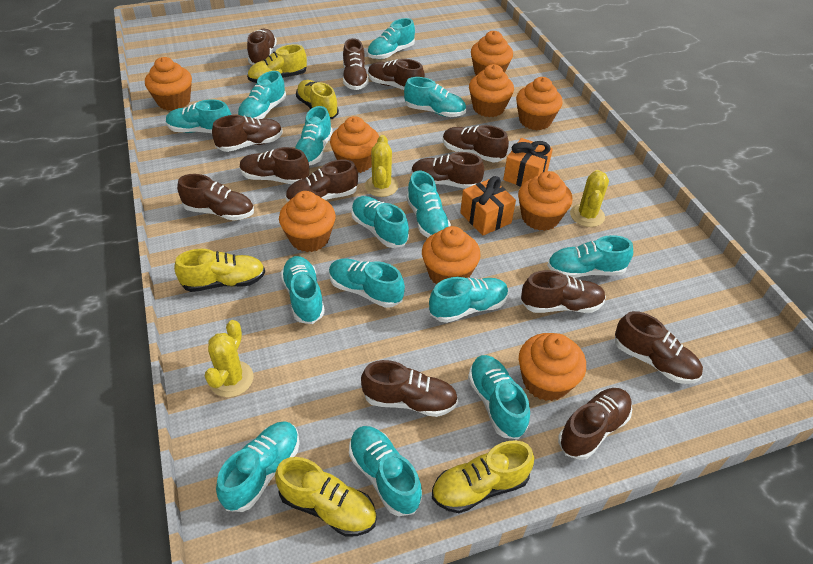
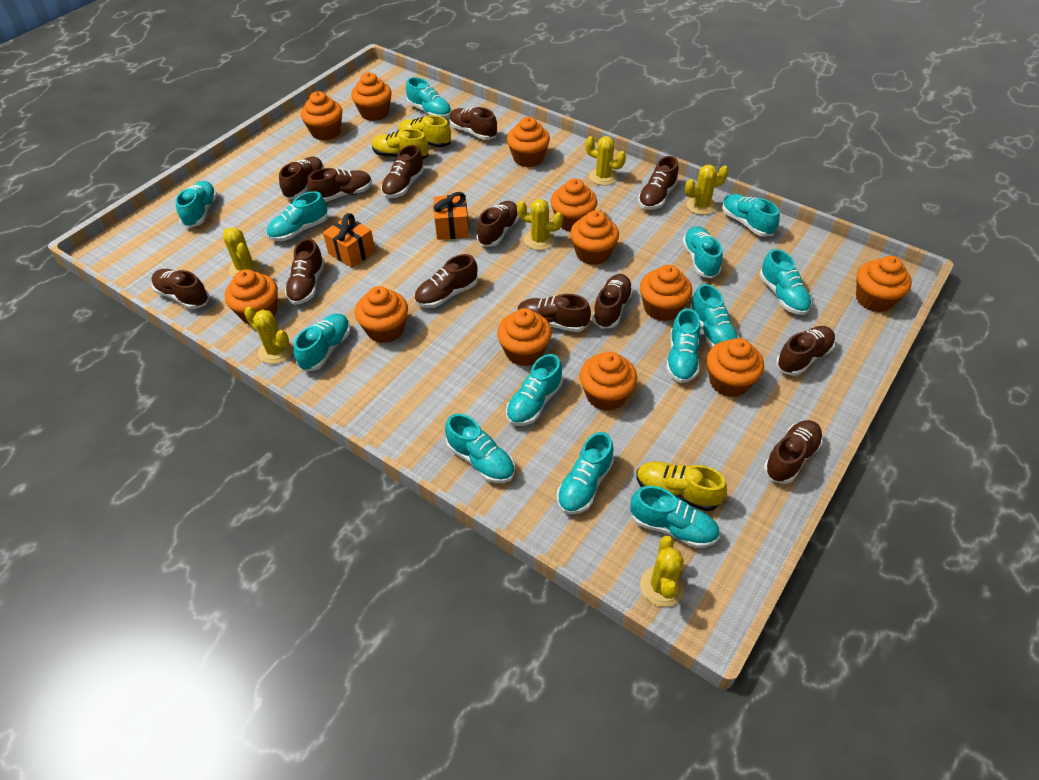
orange cupcake: 9 -> 12
turquoise shoe: 14 -> 13
yellow cactus: 3 -> 6
yellow shoe: 5 -> 3

